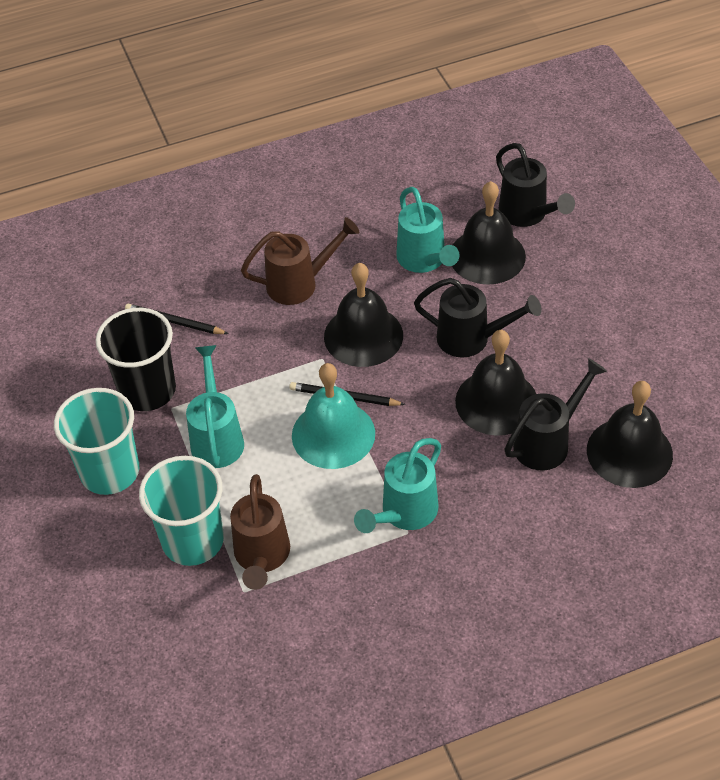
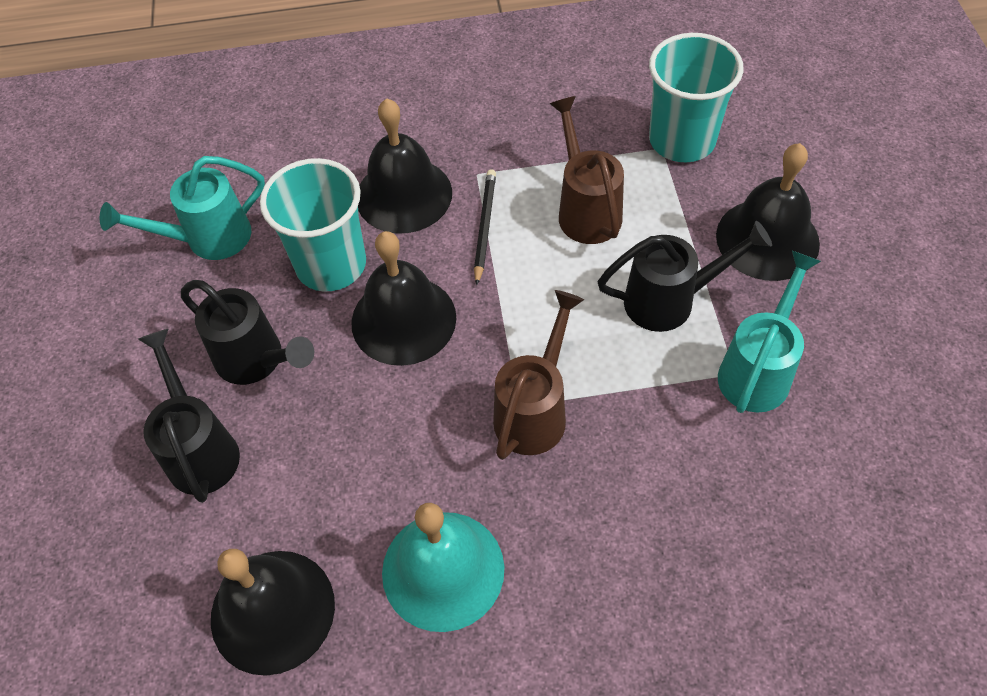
black cup: 1 -> 0
black pencil: 2 -> 1
turquoise watering can: 3 -> 2

